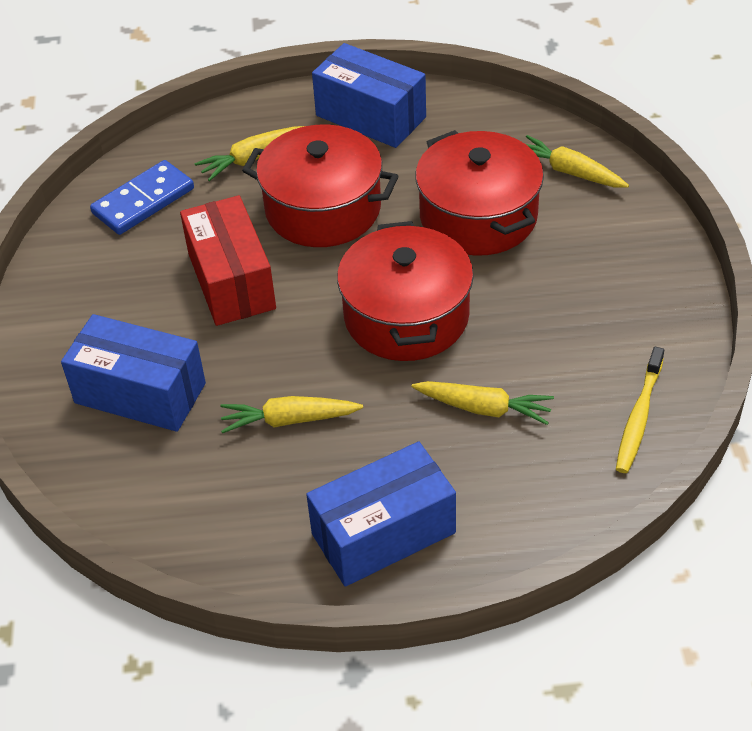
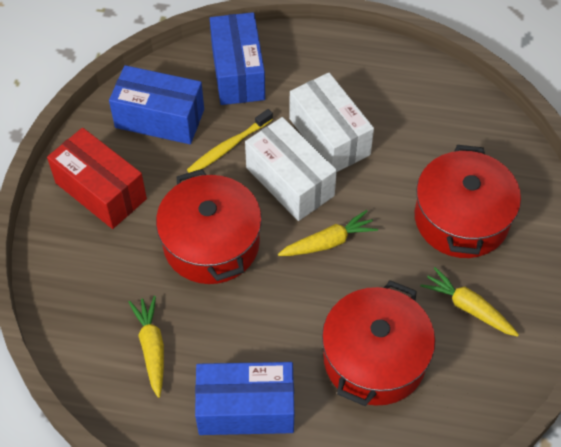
blue domino: 1 -> 0
white box: 0 -> 2
yellow carrot: 4 -> 3

